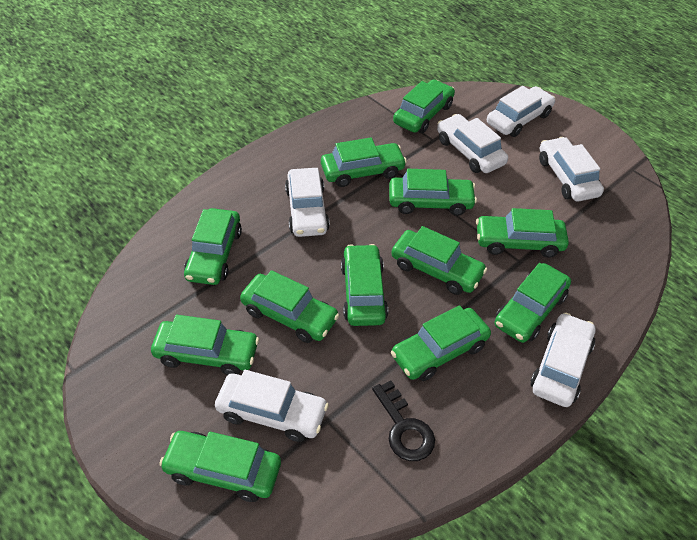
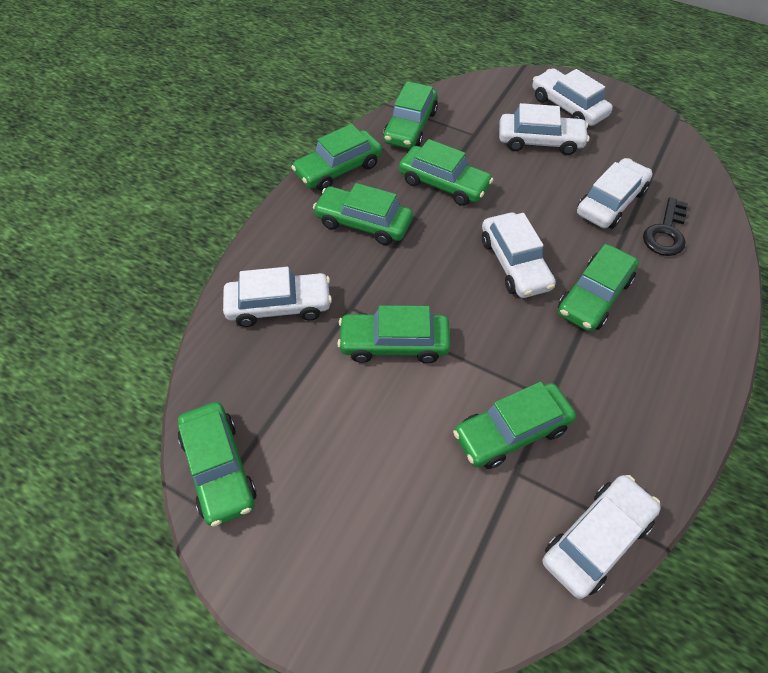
green car: 12 -> 8

